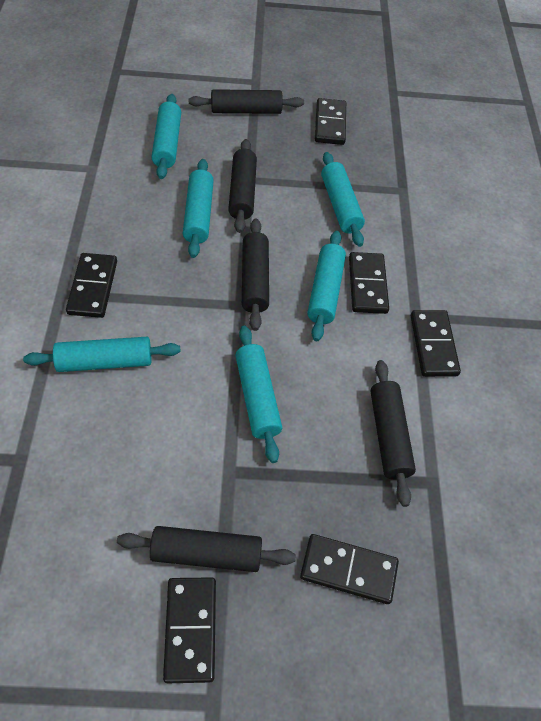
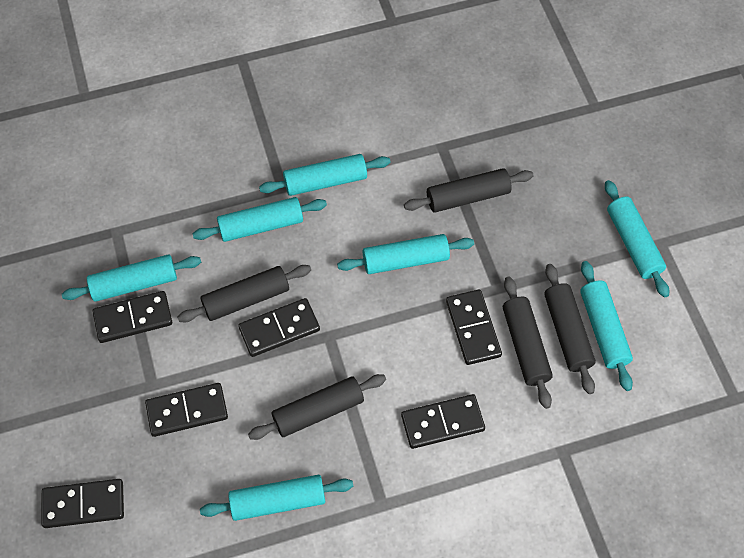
turquoise rolling pin: 6 -> 7

